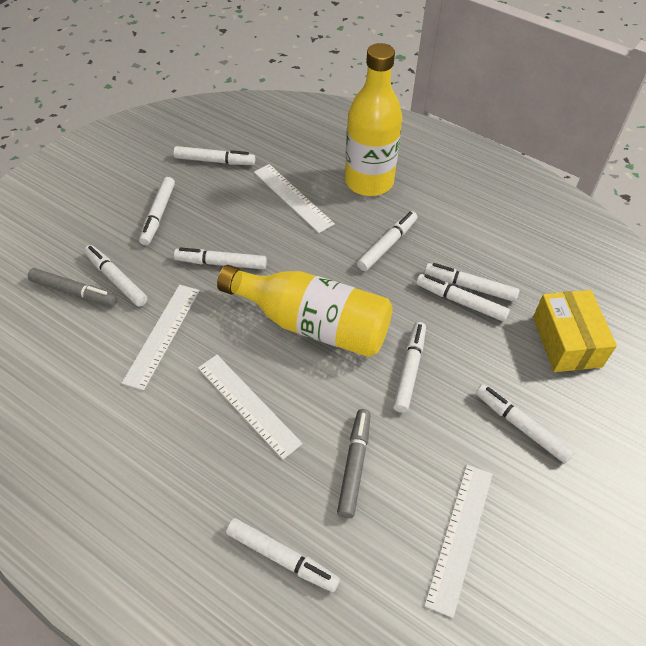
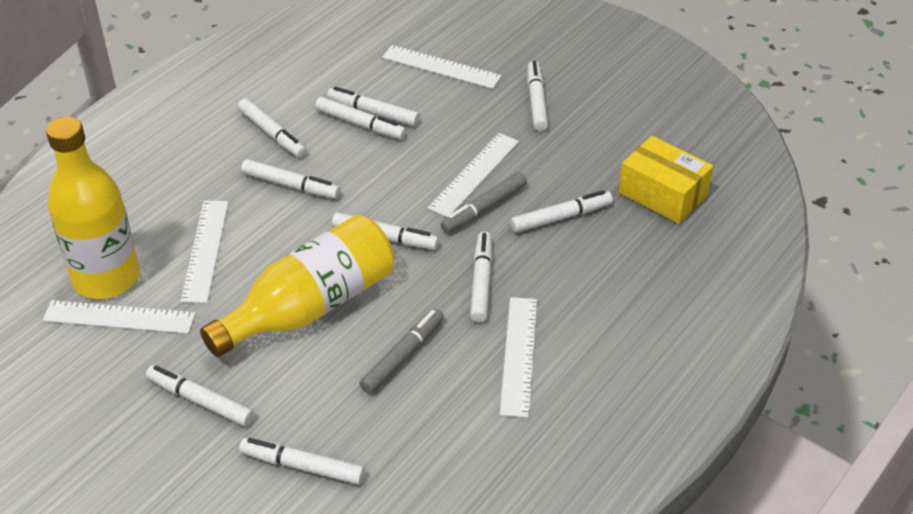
white ruler: 4 -> 5

